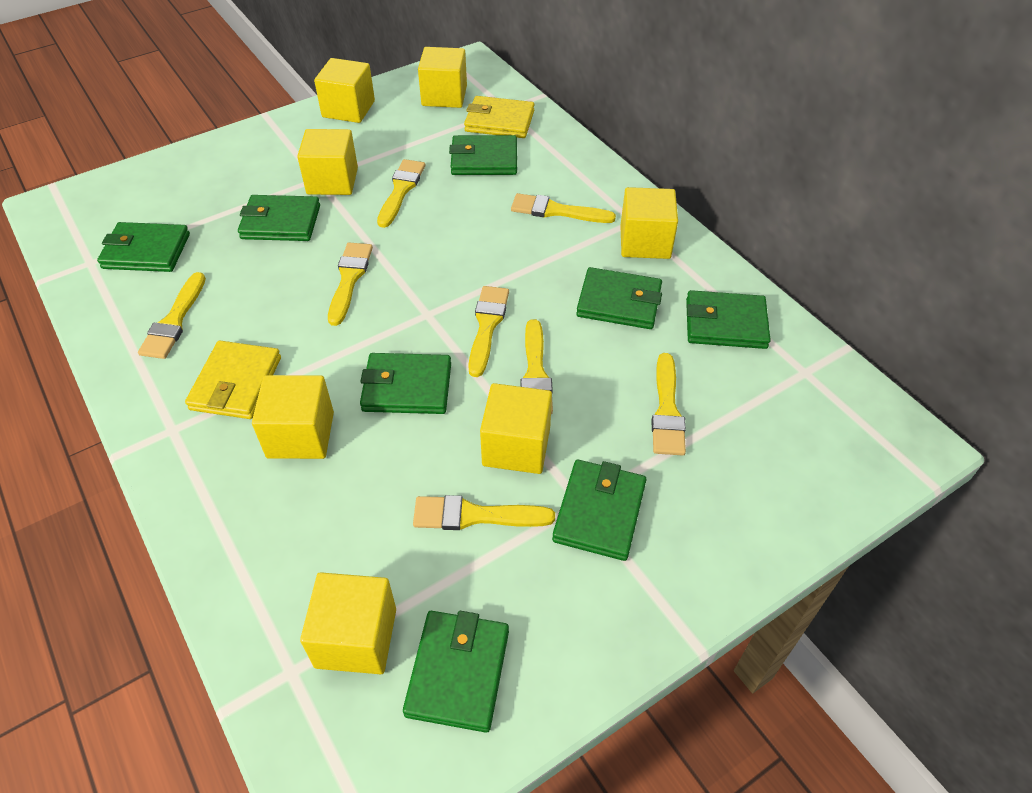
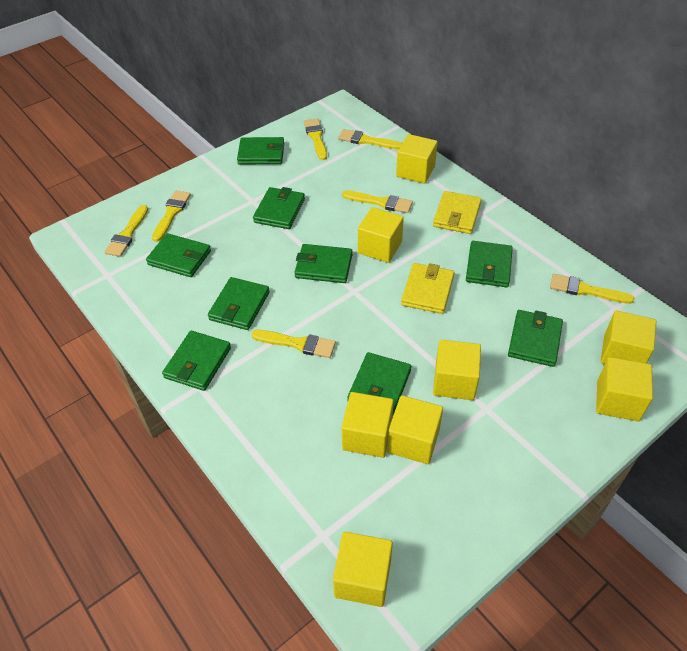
green wallet: 8 -> 9
yellow brush: 8 -> 7
yellow cube: 7 -> 8

